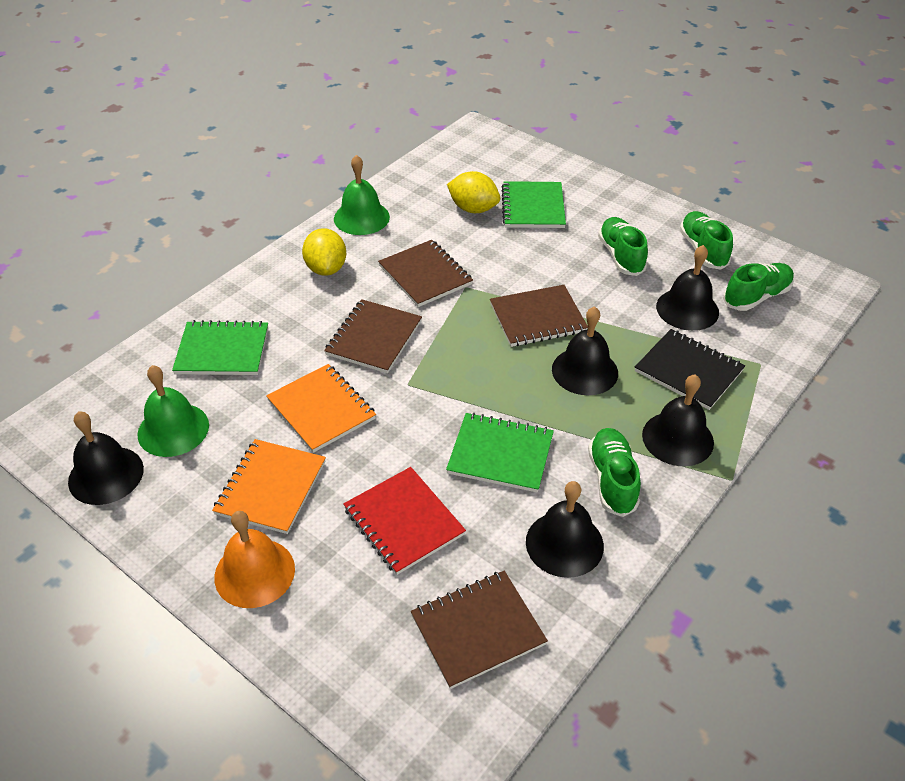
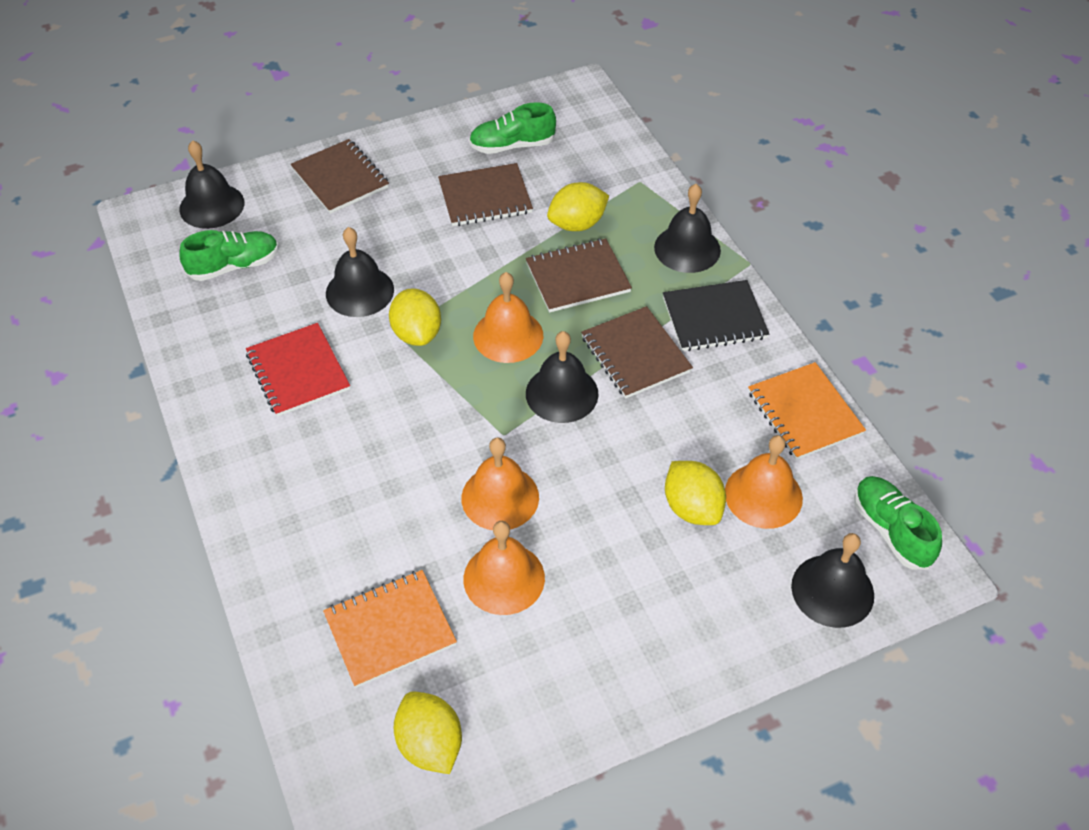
green bell: 2 -> 0
green notebook: 3 -> 0
green shoe: 4 -> 3
orange bell: 1 -> 4
yellow lemon: 2 -> 4

